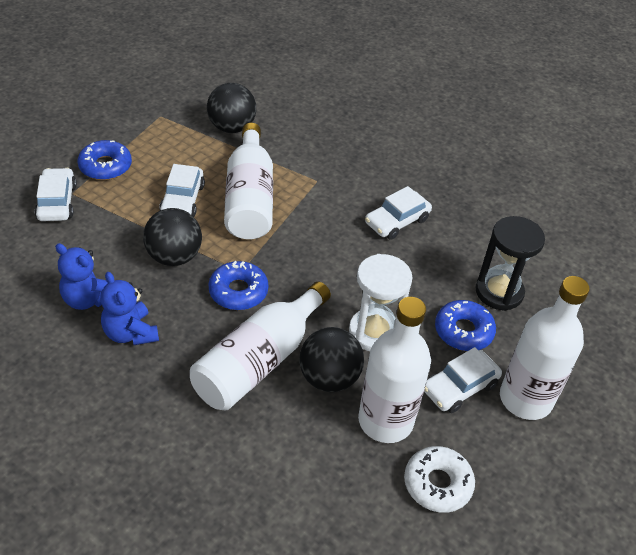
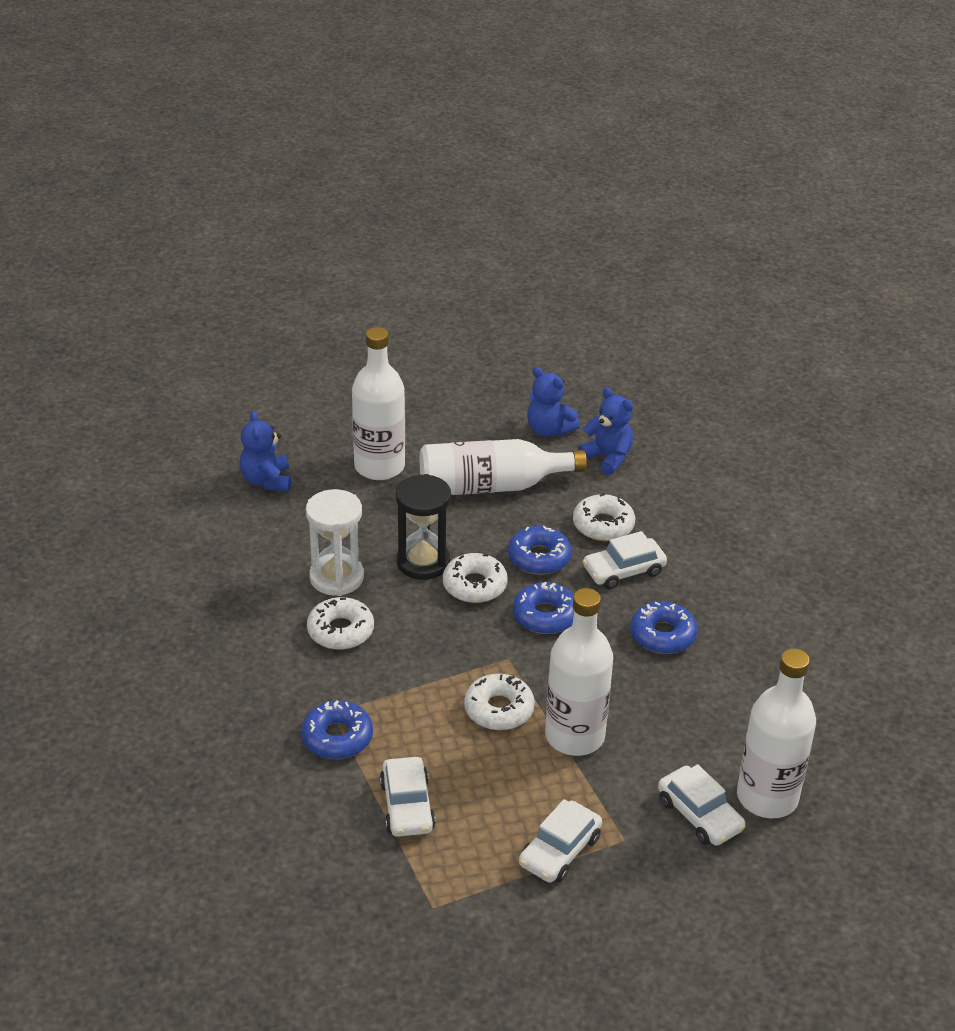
black ball: 3 -> 0
blue donut: 3 -> 4
blue teddy bear: 2 -> 3
white donut: 1 -> 4

